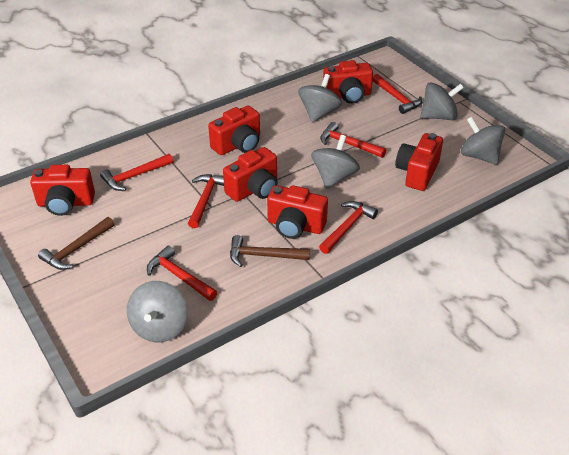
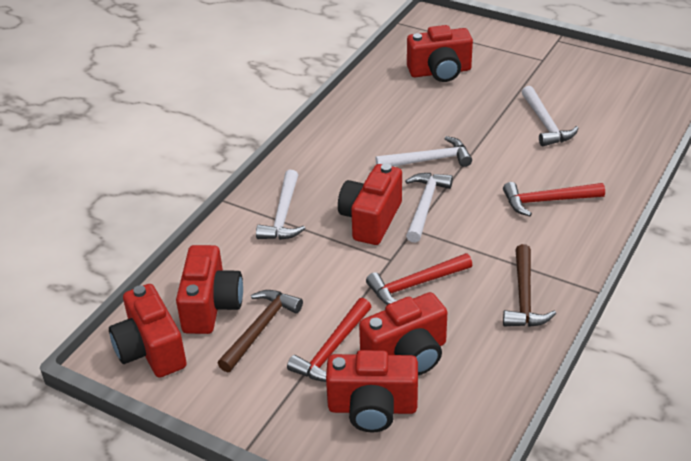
grey spinning top: 5 -> 0
red hammer: 6 -> 3
white hammer: 0 -> 4

